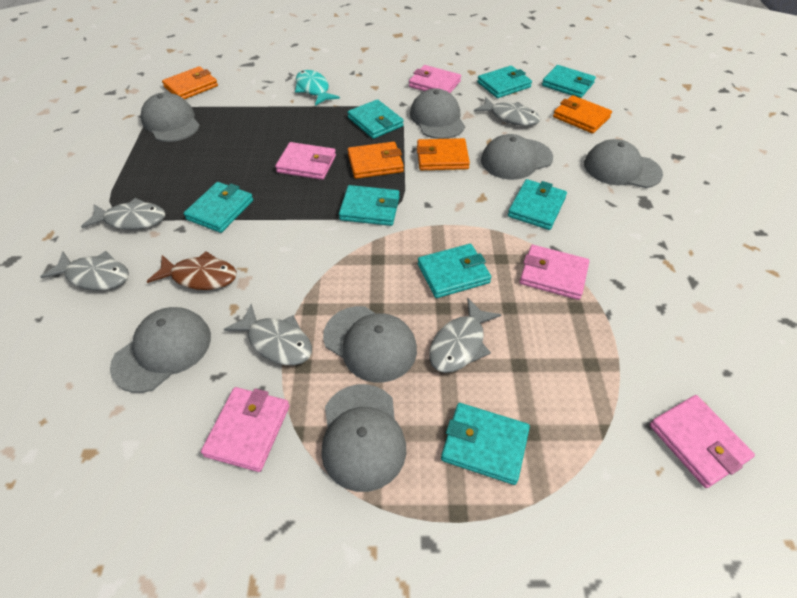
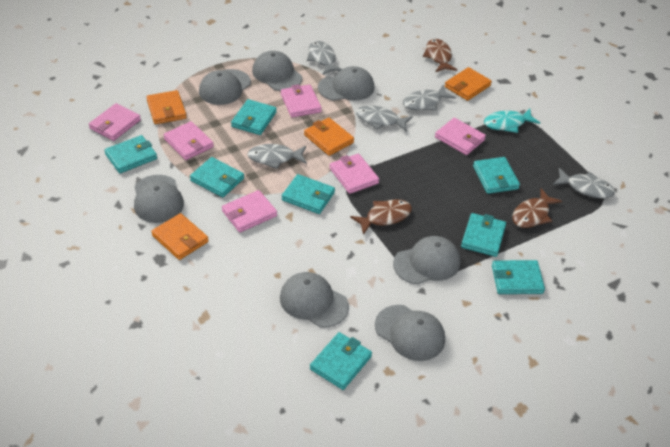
brown fish: 1 -> 3
pink wallet: 5 -> 6

